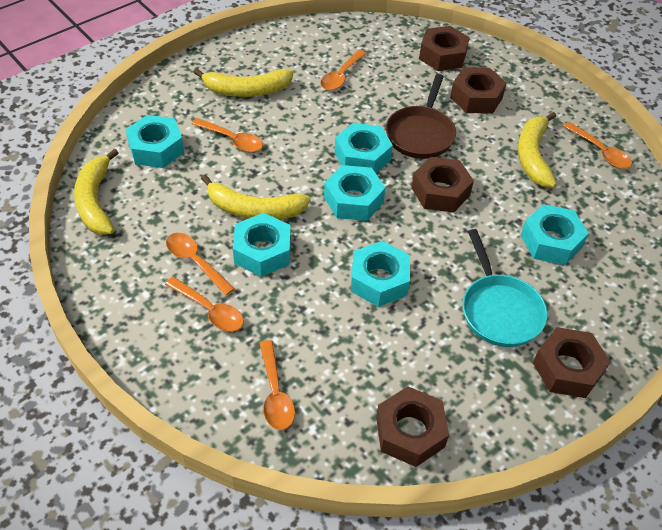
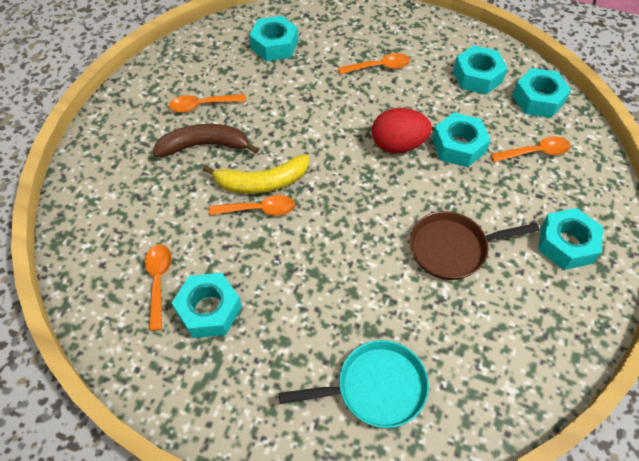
brown banana: 0 -> 1
brown nut: 5 -> 0
orange spoon: 6 -> 5
red egg: 0 -> 1
yellow banana: 4 -> 1

